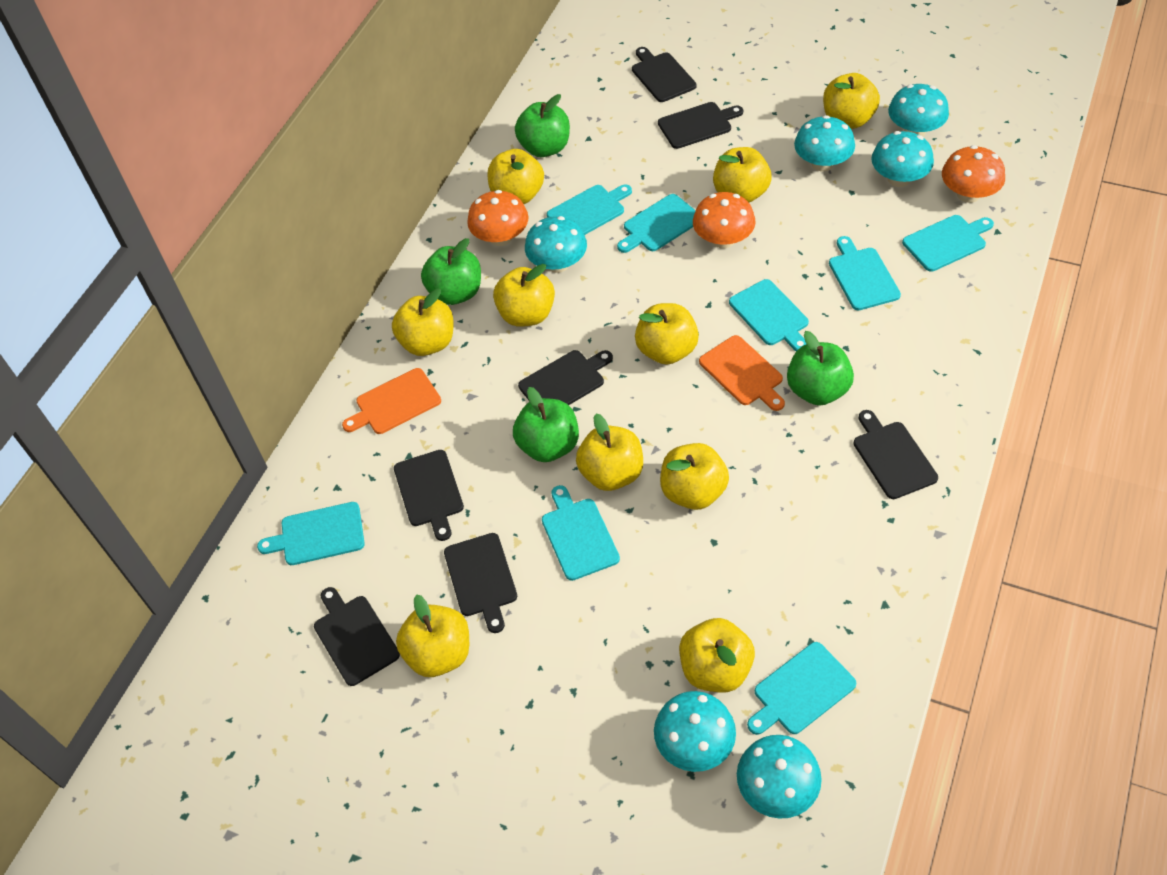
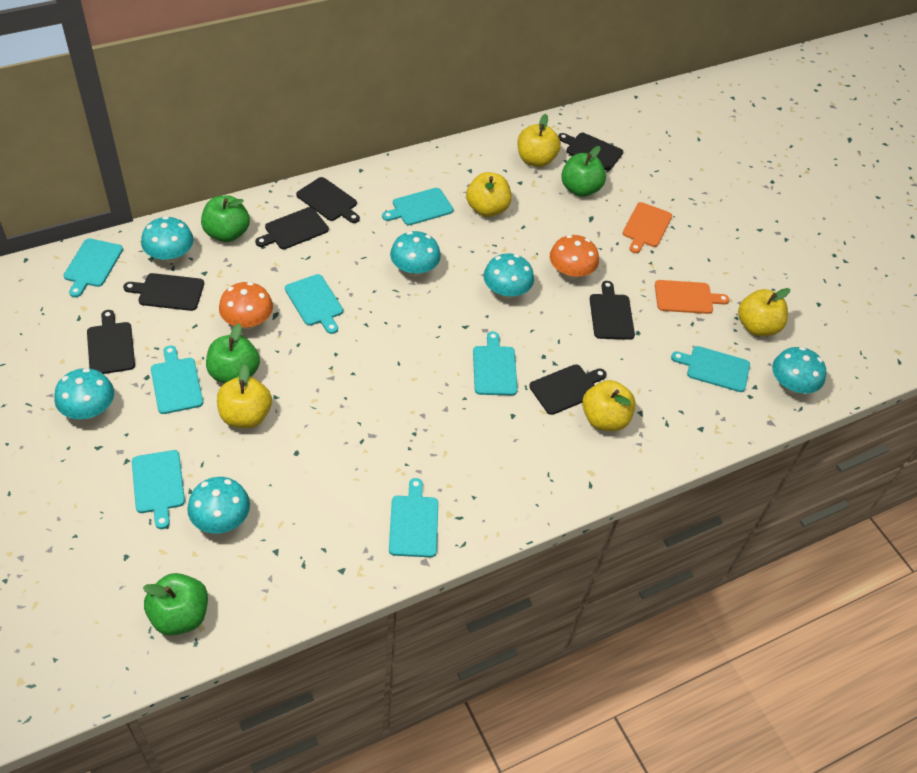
orange mushroom: 3 -> 2
yellow apple: 10 -> 5

